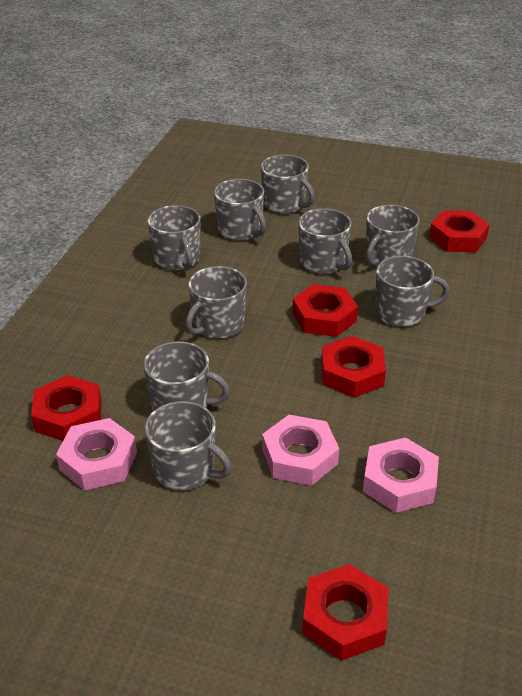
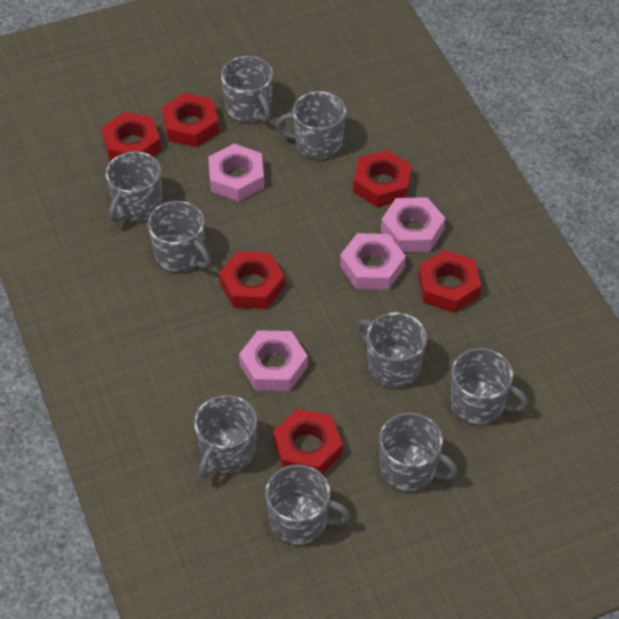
pink nut: 3 -> 4
red nut: 5 -> 6

